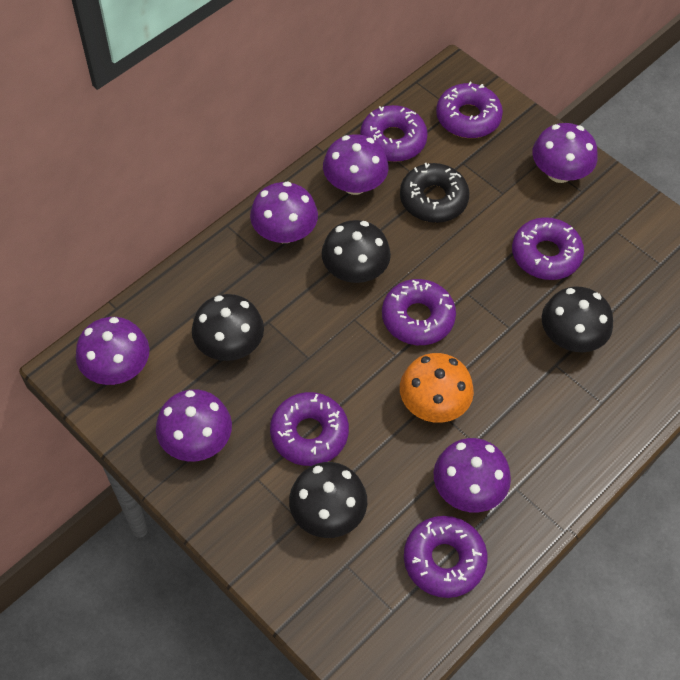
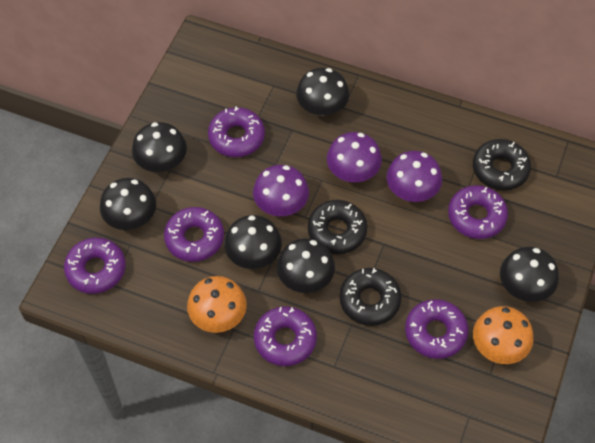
black donut: 1 -> 3
black mushroom: 4 -> 6
orange mushroom: 1 -> 2
purple mushroom: 6 -> 3

